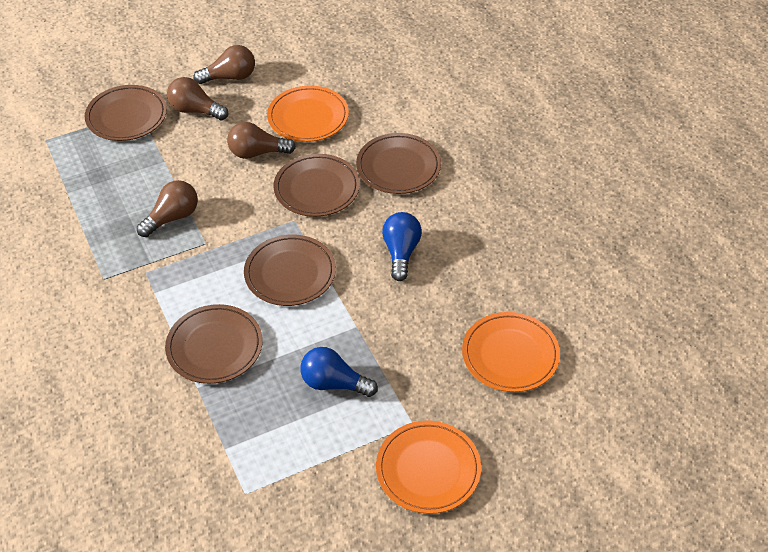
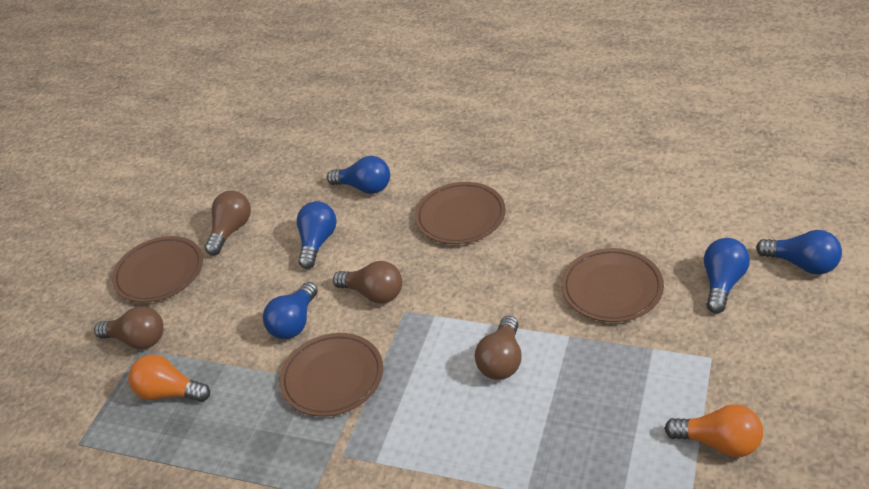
blue light bulb: 2 -> 5
brown plate: 5 -> 4
orange light bulb: 0 -> 2
orange plate: 3 -> 0

